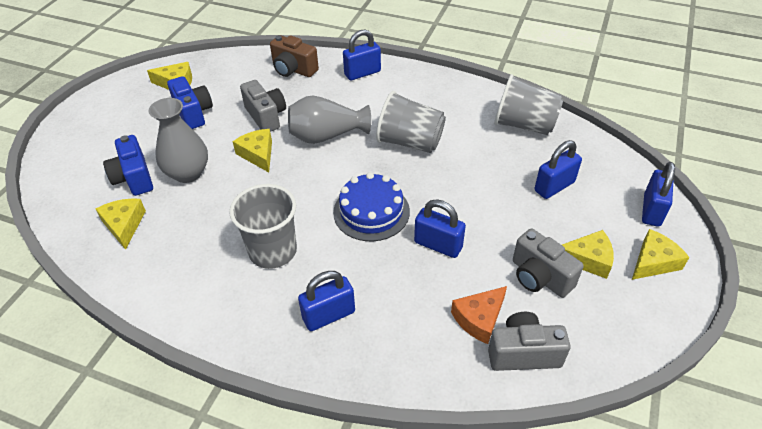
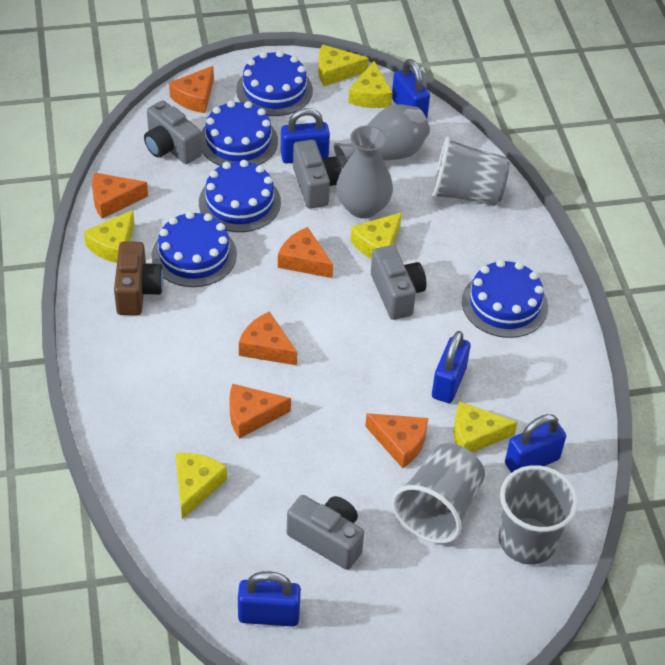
blue cake: 1 -> 5
blue camera: 2 -> 0
grey camera: 3 -> 4
orange cheese: 1 -> 6
yellow cheese: 5 -> 6

